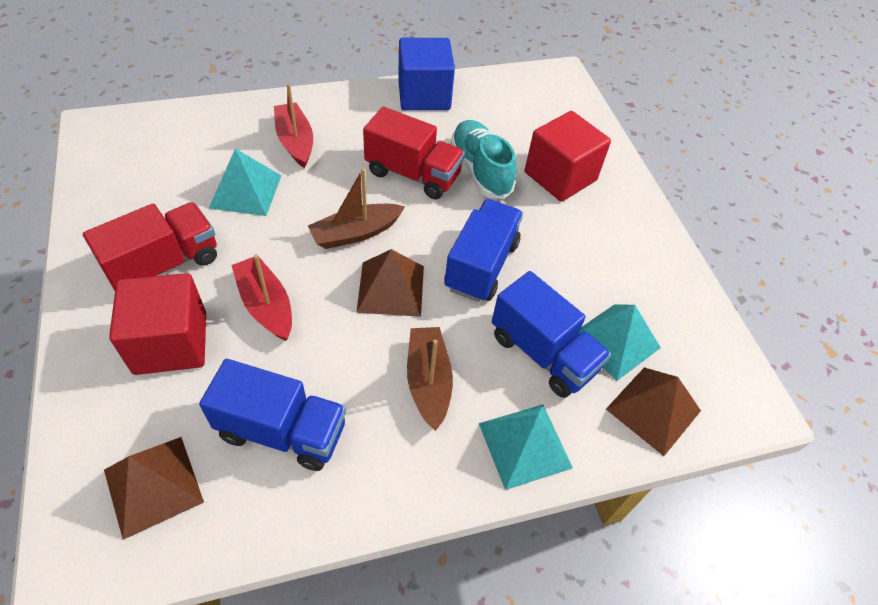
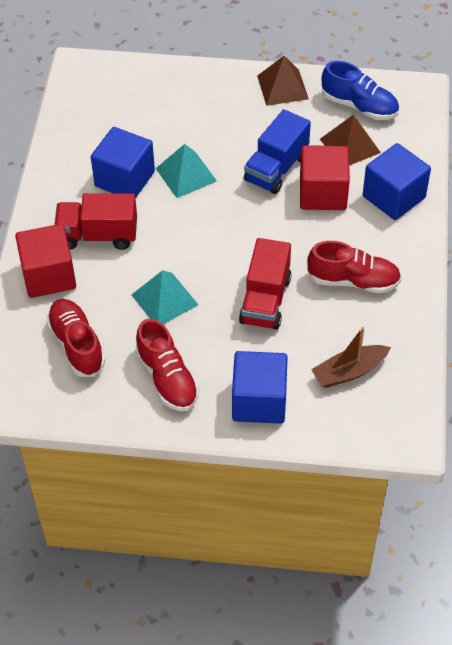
blue cube: 1 -> 3
blue shoe: 0 -> 1
blue truck: 3 -> 1
brown boat: 2 -> 1
brown pyramid: 3 -> 2
red boat: 2 -> 0
red shoe: 0 -> 3
turquoise pyramid: 3 -> 2
turquoise shoe: 1 -> 0

